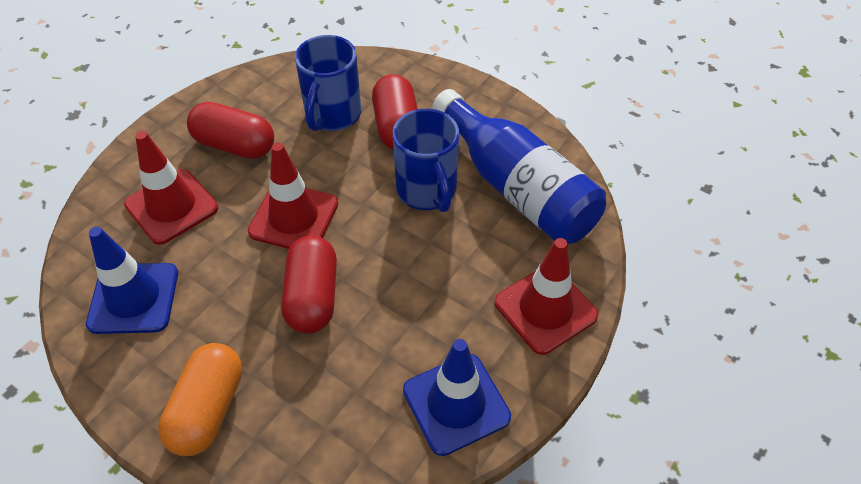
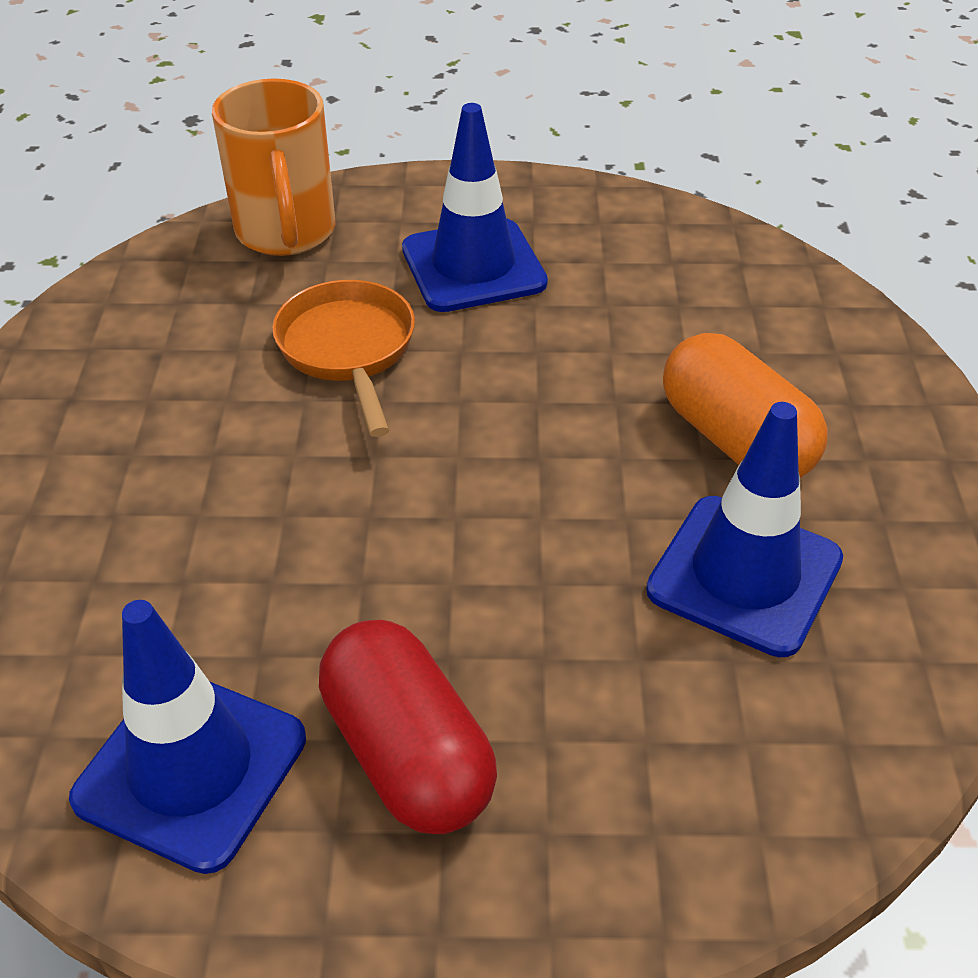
blue bottle: 1 -> 0
blue mug: 2 -> 0
blue traffic cone: 2 -> 3
orange mug: 0 -> 1
orange pan: 0 -> 1
red capsule: 3 -> 1
red traffic cone: 3 -> 0

